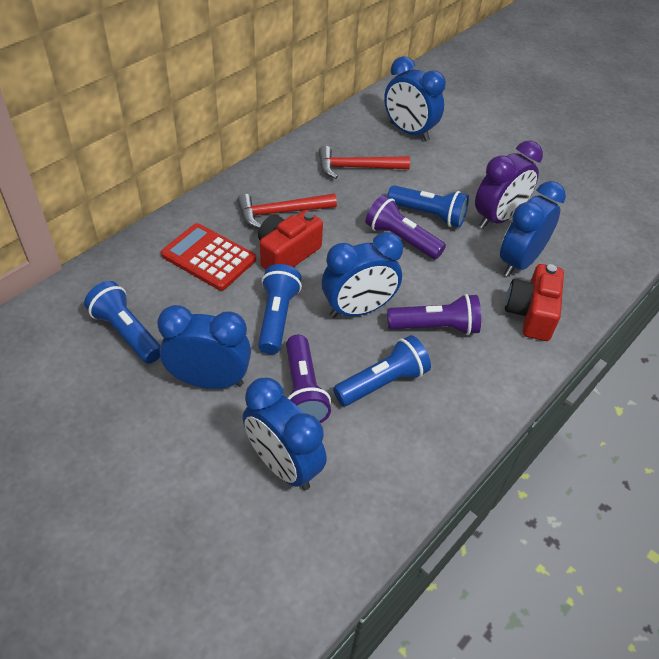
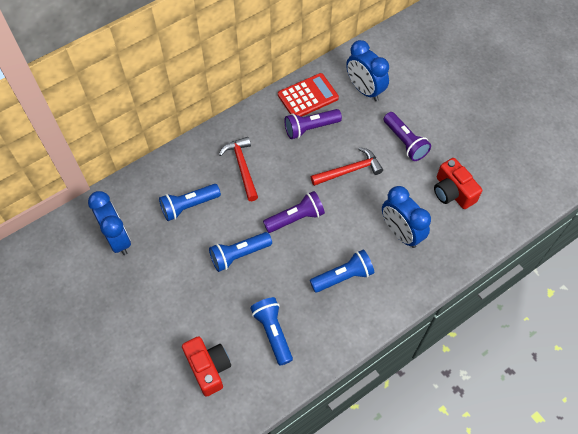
blue clock: 5 -> 3
purple clock: 1 -> 0

